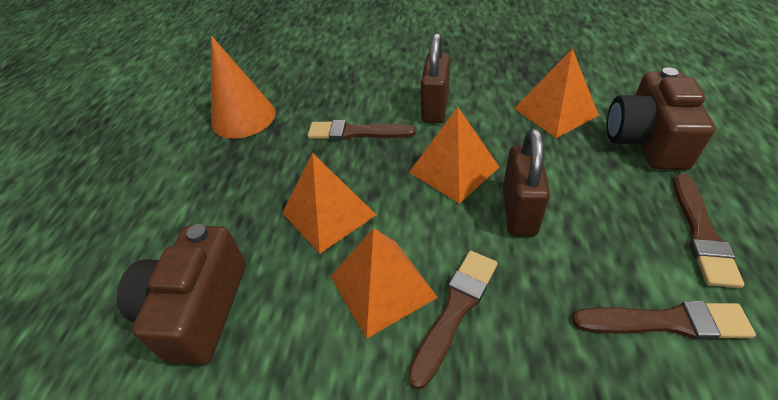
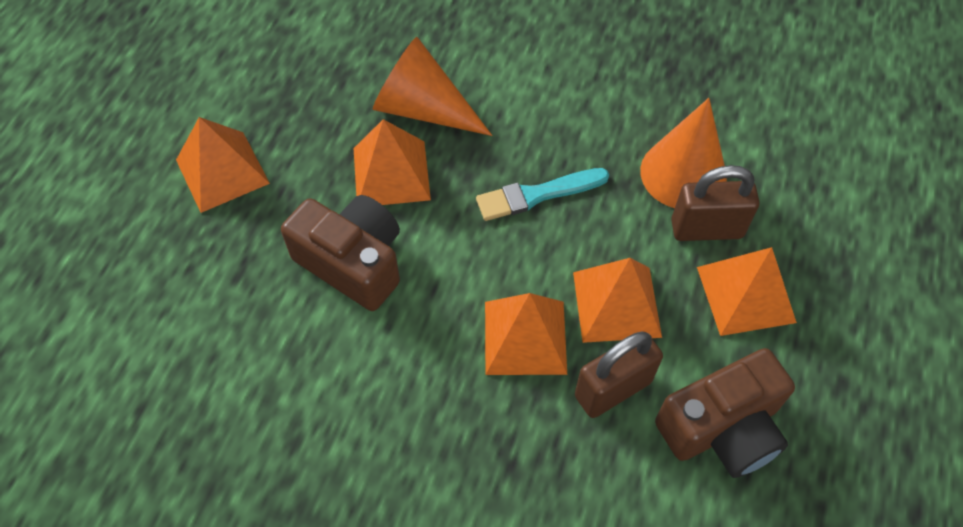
brown brush: 4 -> 0
orange cone: 1 -> 2
orange pyramid: 4 -> 5
turquoise brush: 0 -> 1

